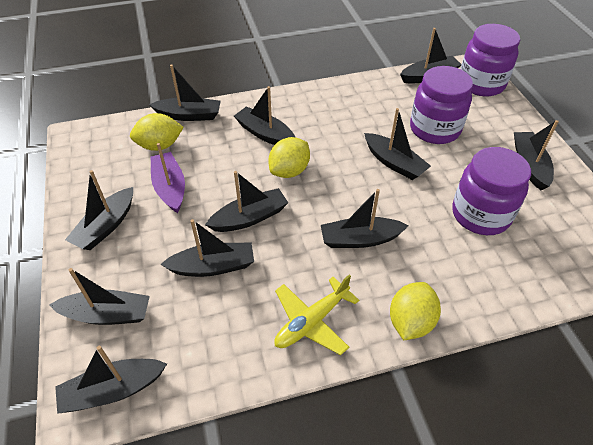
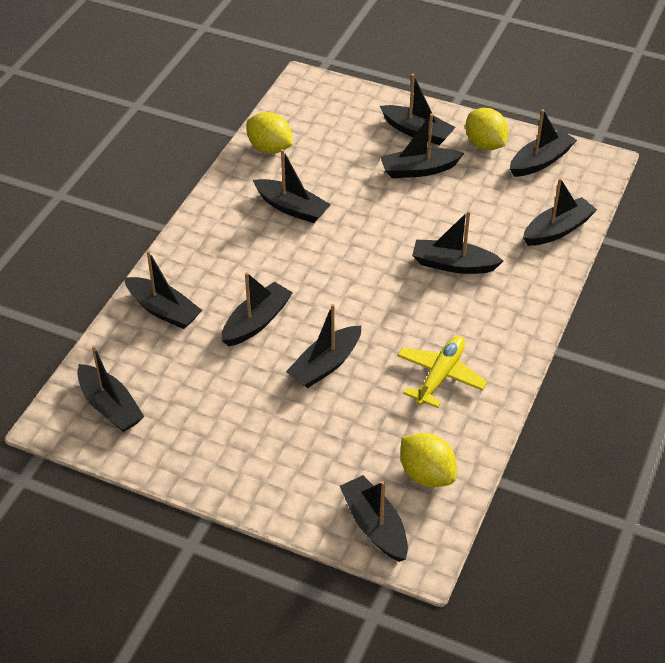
purple boat: 1 -> 0
purple jar: 3 -> 0

